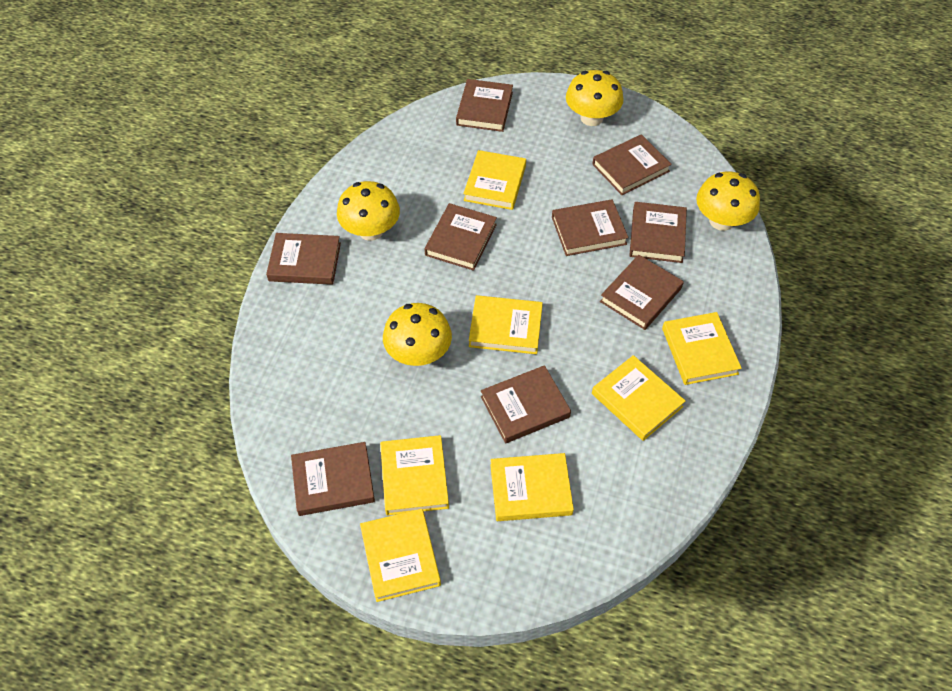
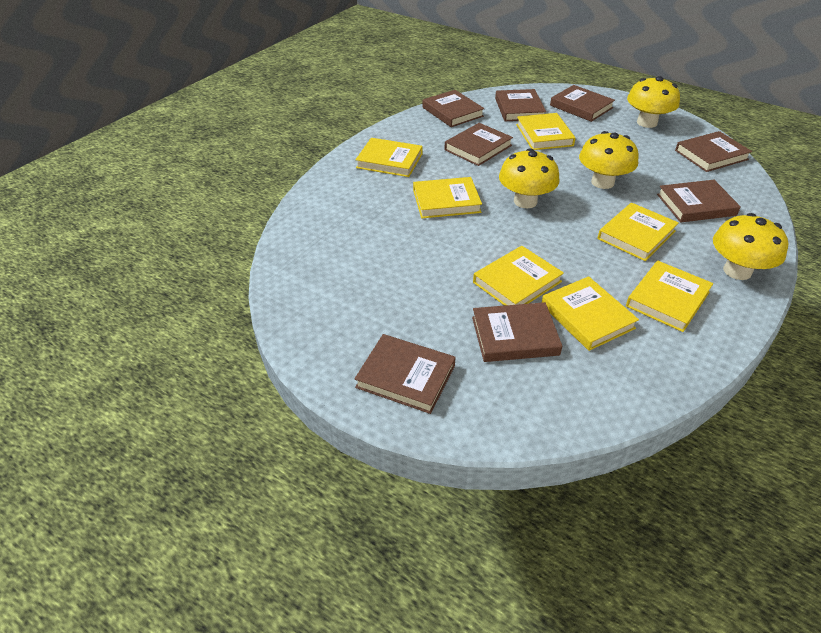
brown book: 9 -> 8

